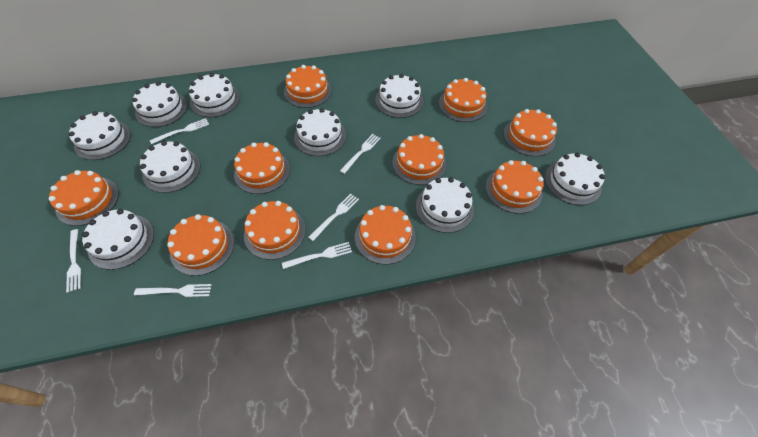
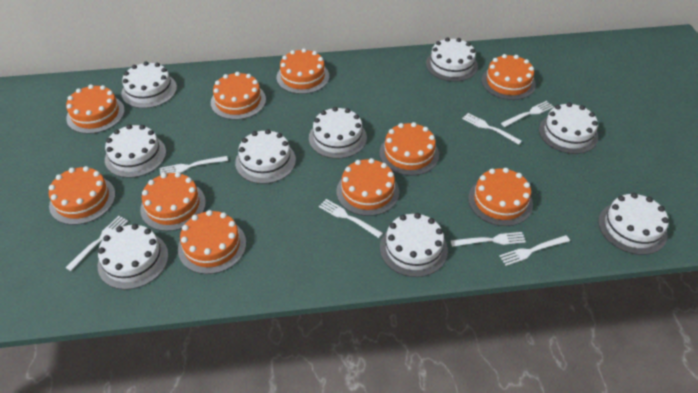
white fork: 6 -> 7

